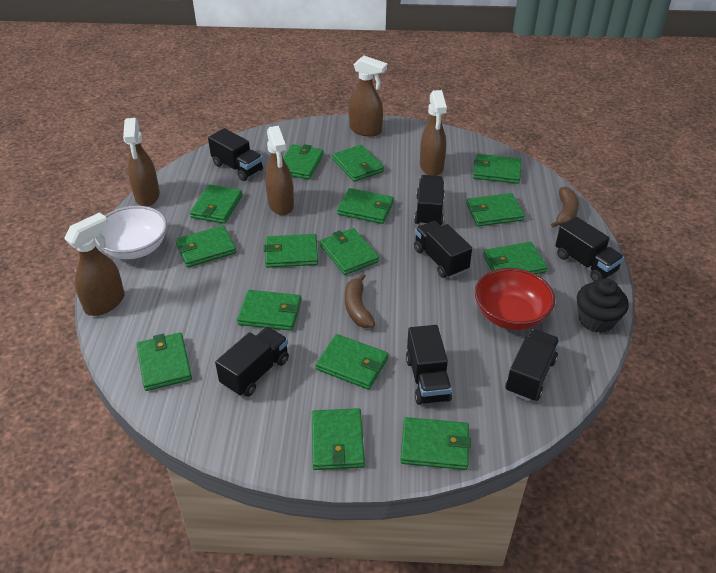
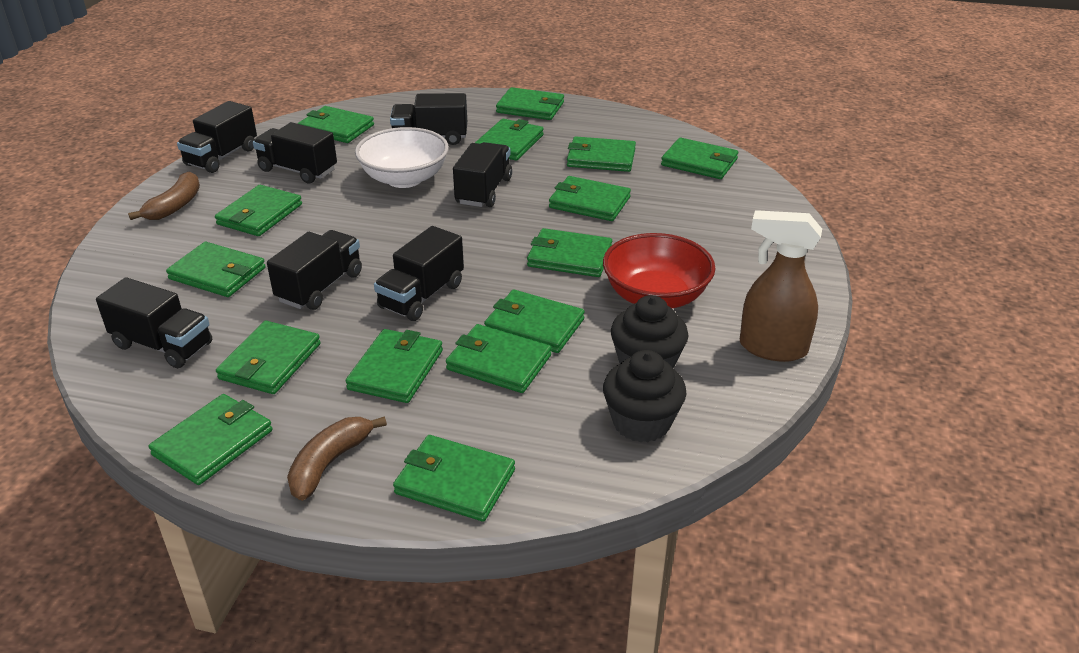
black cupcake: 1 -> 2
brown spray bottle: 5 -> 1

